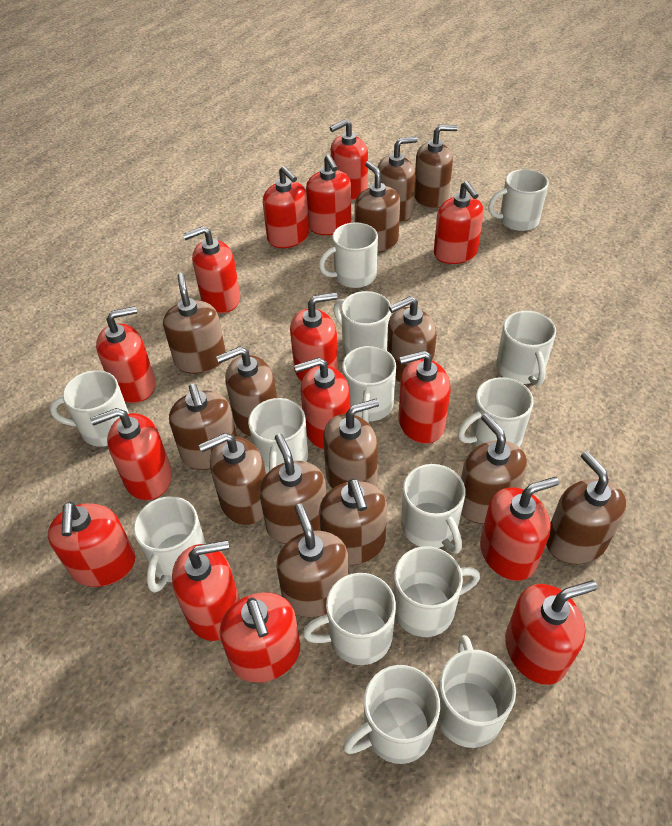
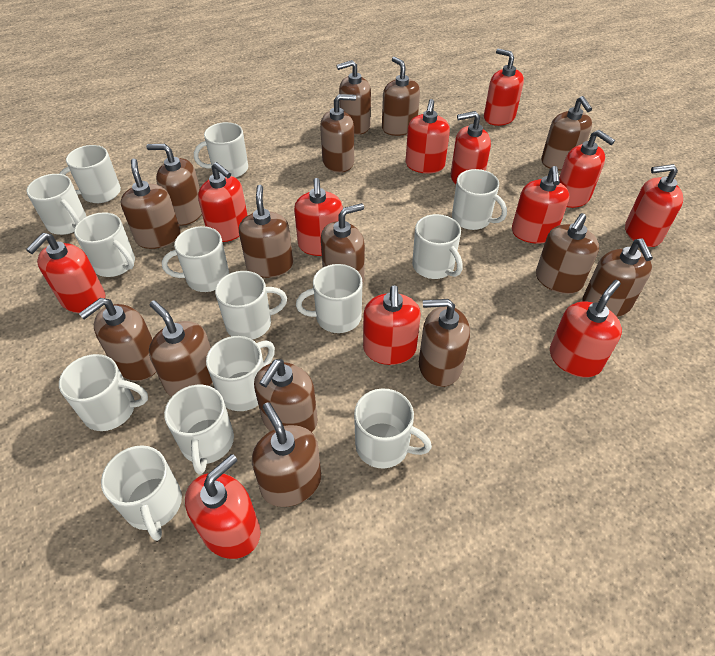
brown soap dispenser: 14 -> 15
red soap dispenser: 15 -> 12

